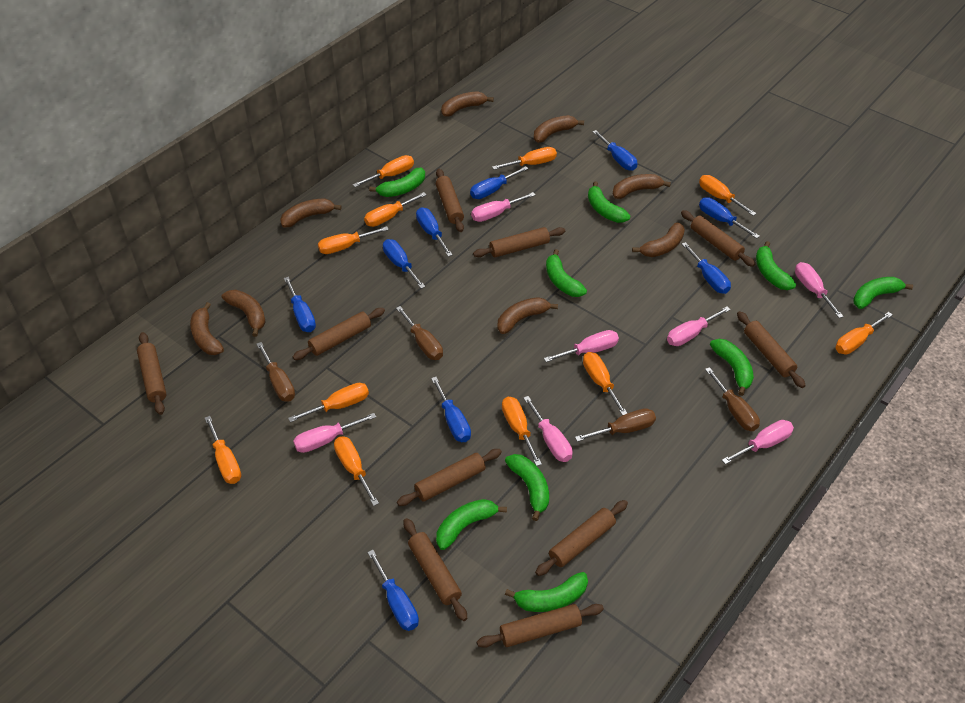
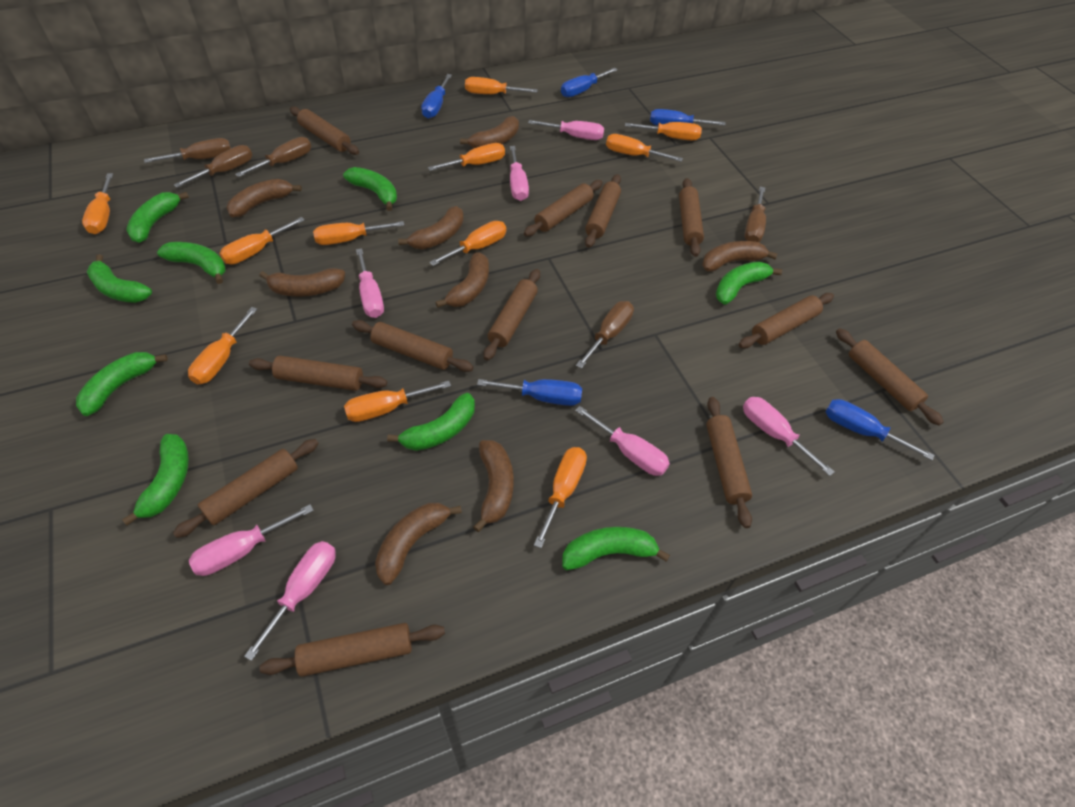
blue screwdriver: 9 -> 5
brown rolling pin: 10 -> 12
brown screwdriver: 4 -> 5

